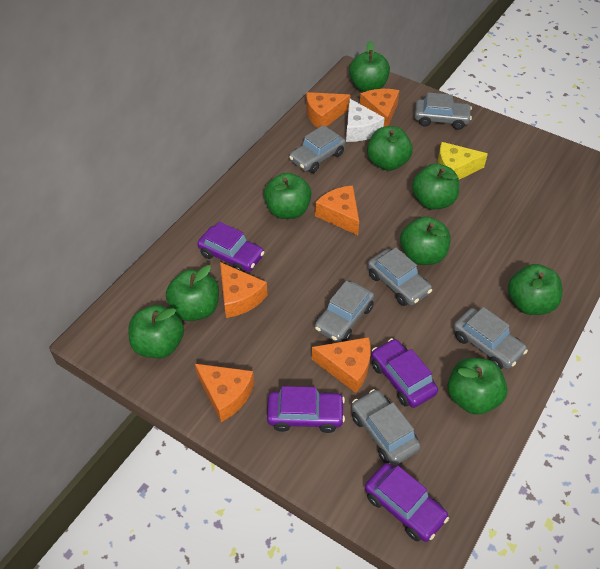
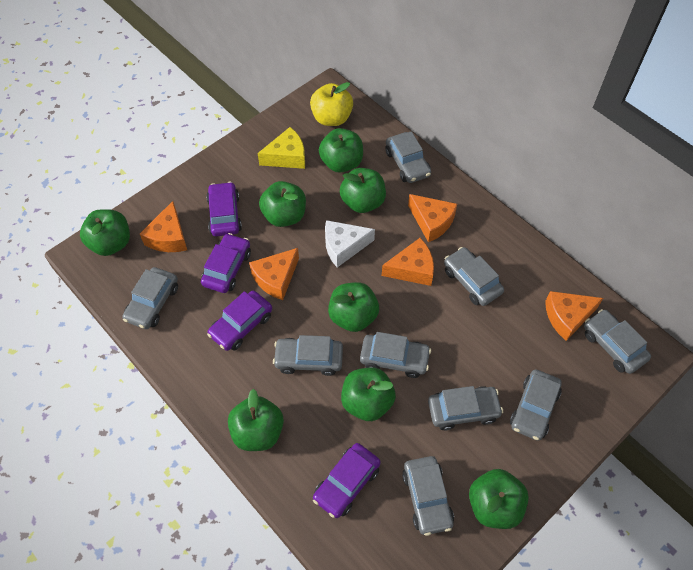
green apple: 9 -> 8
grey car: 6 -> 9
orange cheese: 6 -> 5
yellow apple: 0 -> 1

